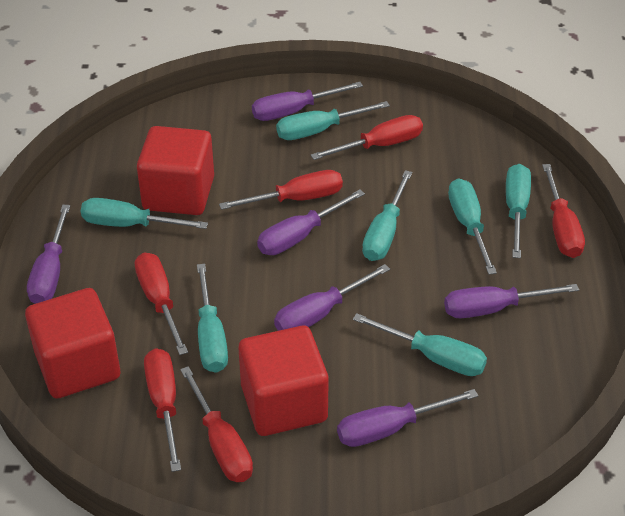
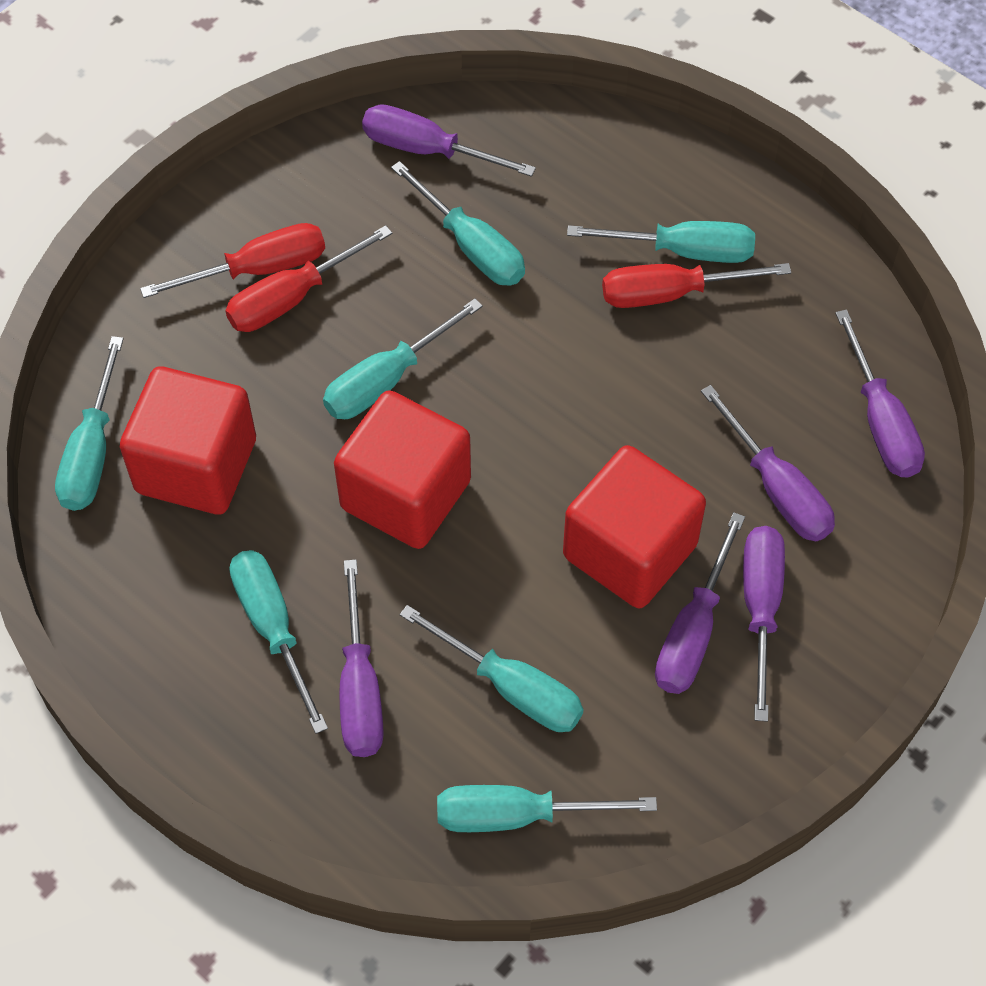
red screwdriver: 6 -> 3

